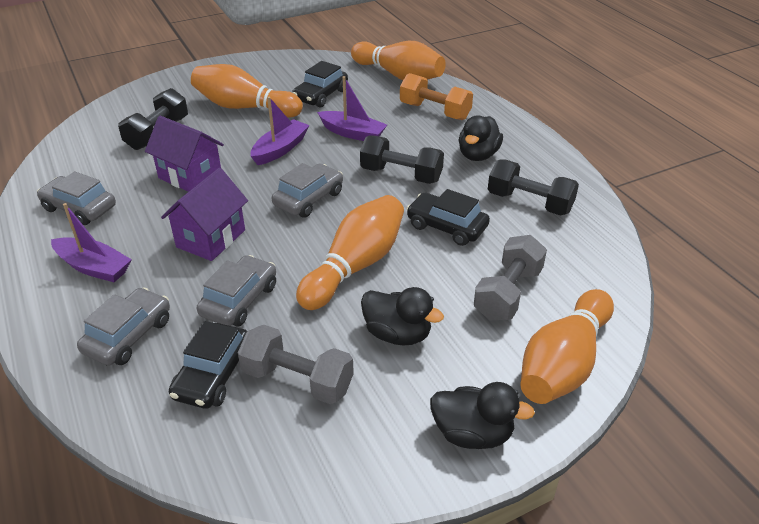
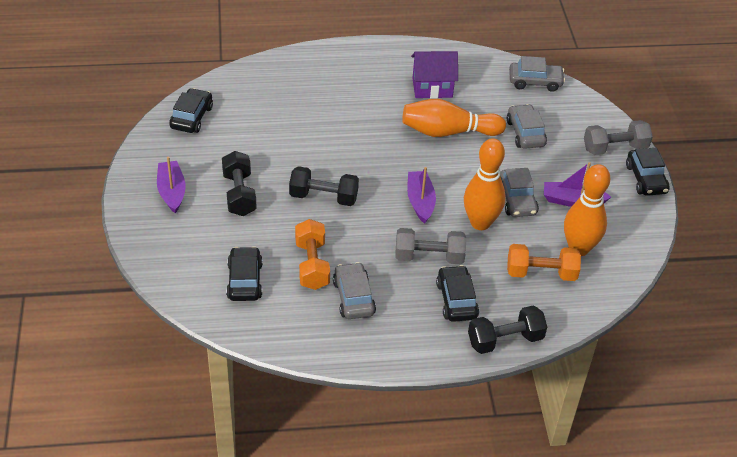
black car: 3 -> 4
black duck: 3 -> 0
orange bowling pin: 4 -> 3
orange dumbbell: 1 -> 2
purple house: 2 -> 1

